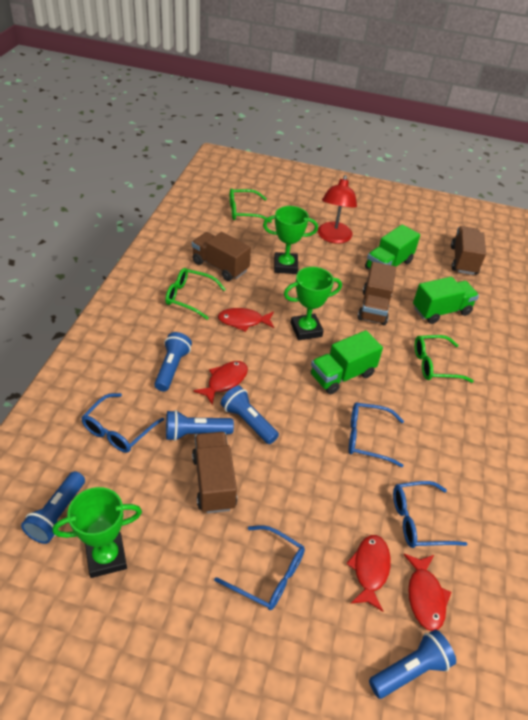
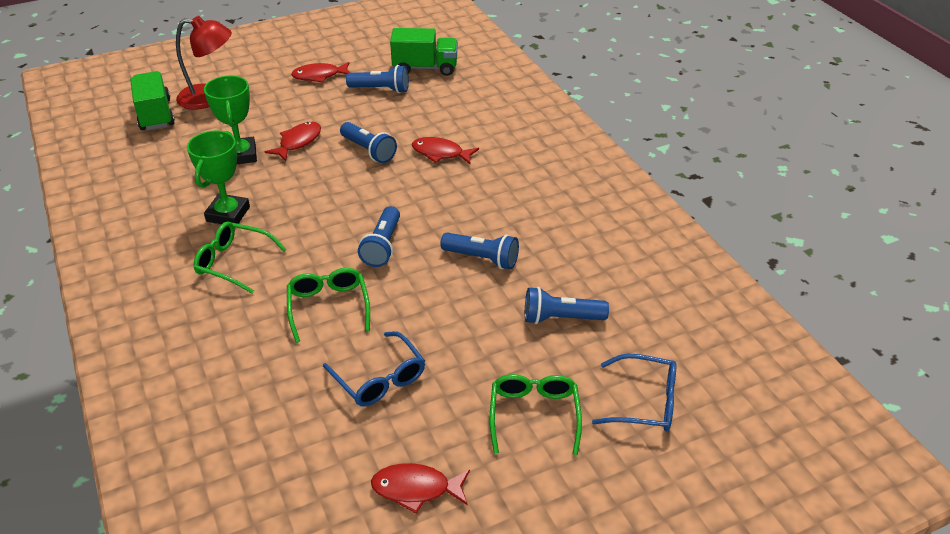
blue glasses: 4 -> 2
brown truck: 4 -> 0
green trophy: 3 -> 2
green truck: 3 -> 2

